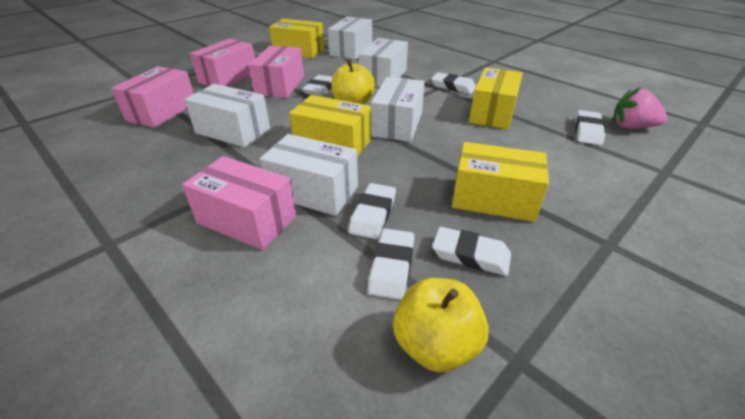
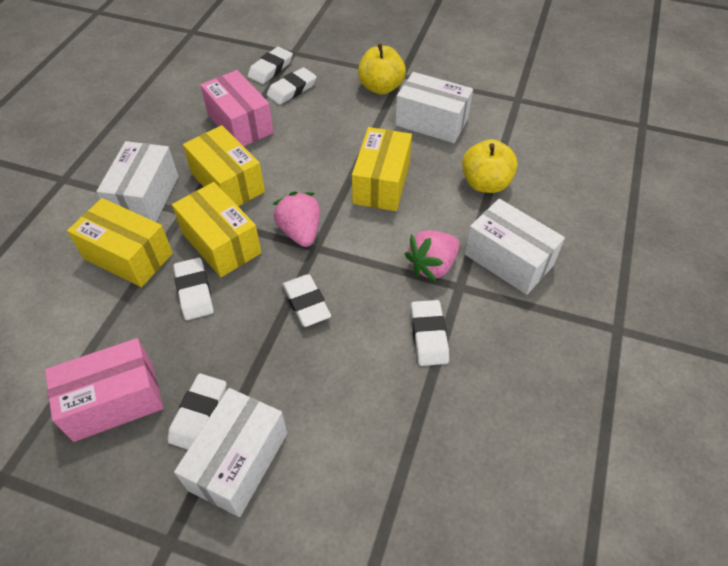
pink box: 4 -> 2
pink strawberry: 1 -> 2
white box: 5 -> 4

